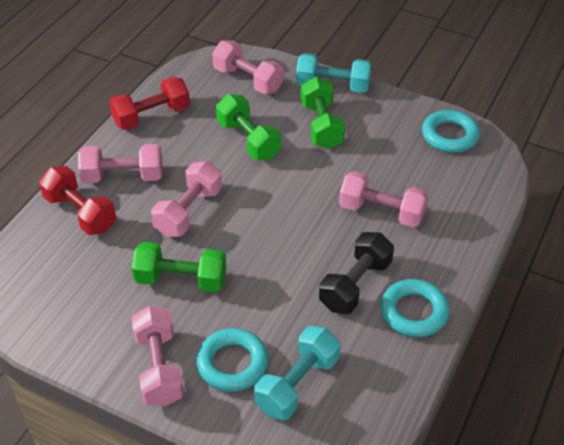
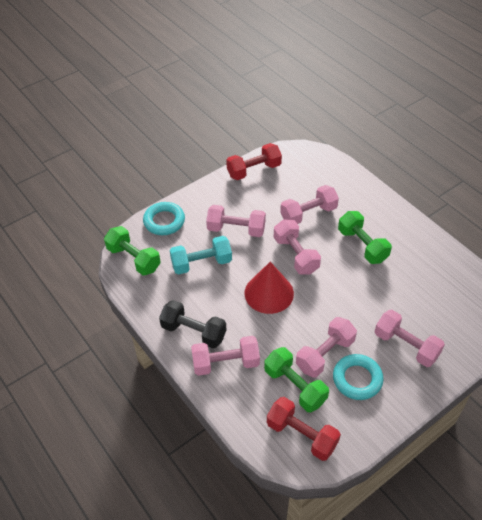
pink dumbbell: 5 -> 6
red cone: 0 -> 1
turquoise dumbbell: 2 -> 1
turquoise ring: 3 -> 2

